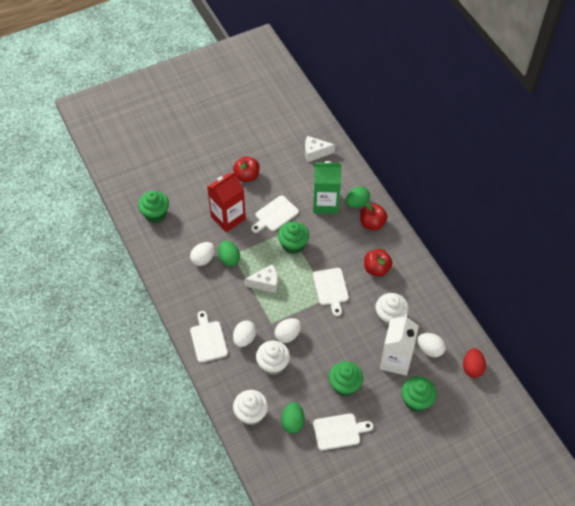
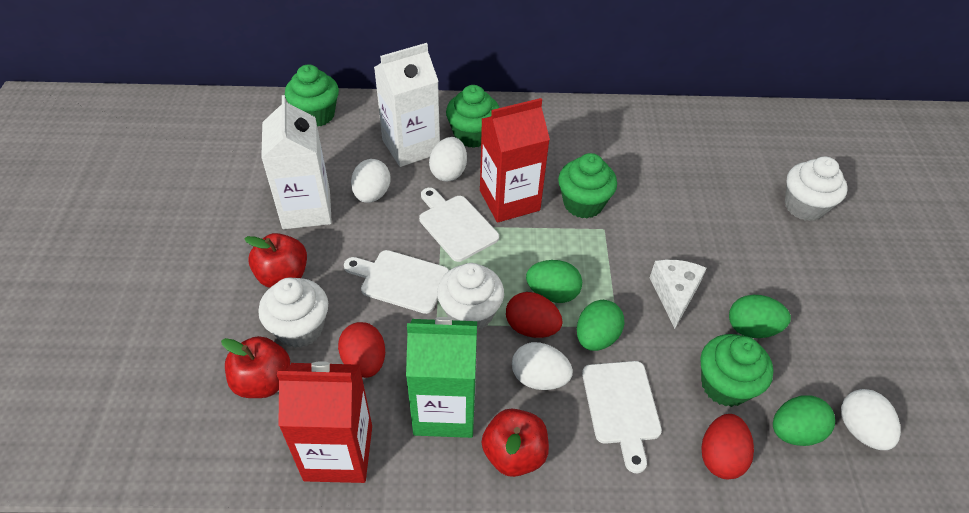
green egg: 3 -> 4
red carton: 1 -> 2
red egg: 1 -> 3
white carton: 1 -> 2
white cheese: 2 -> 1
white cutting board: 4 -> 3

